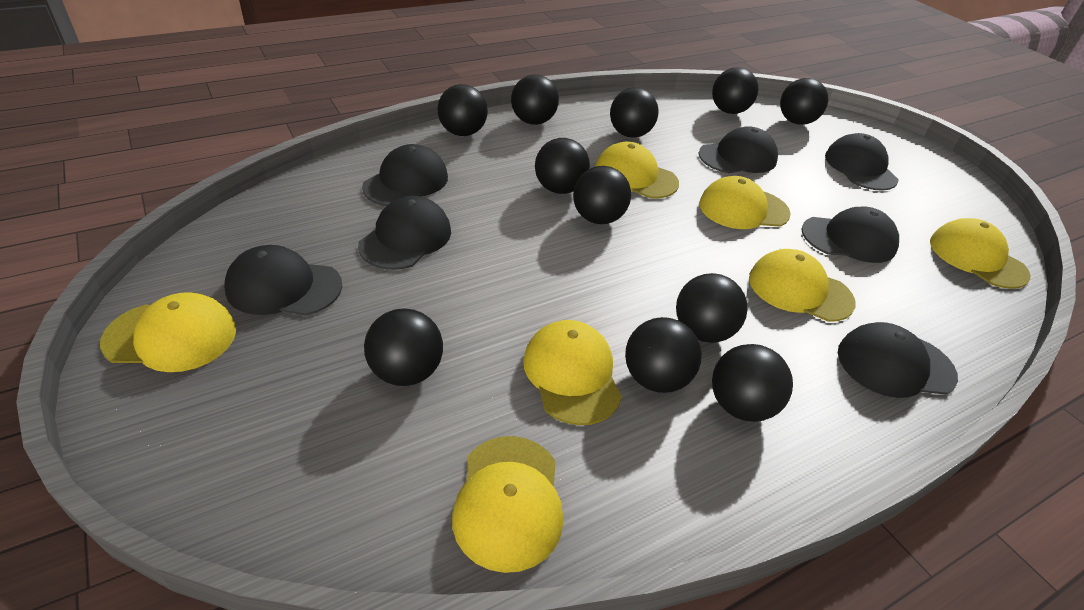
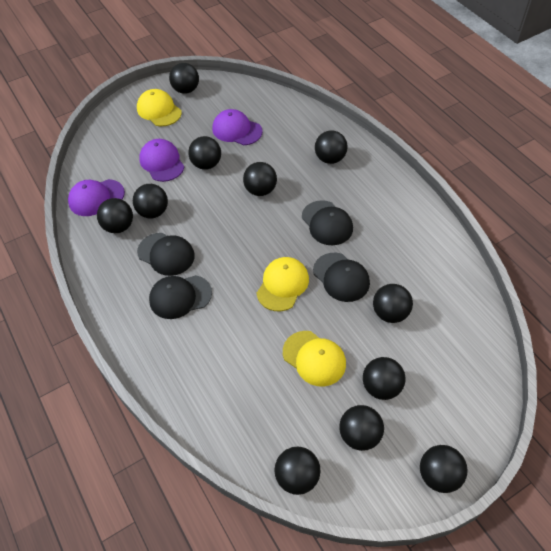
black cap: 7 -> 4
purple cap: 0 -> 3
yellow cap: 7 -> 3

